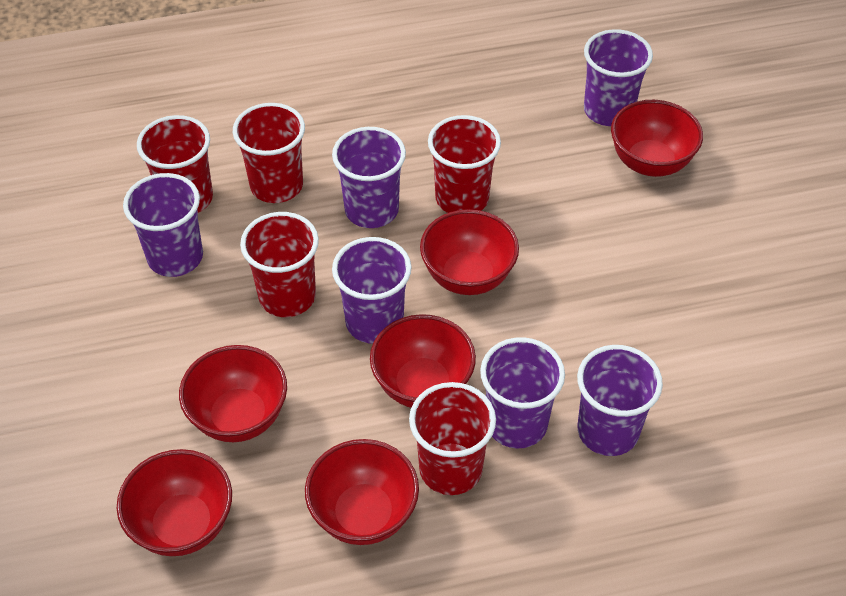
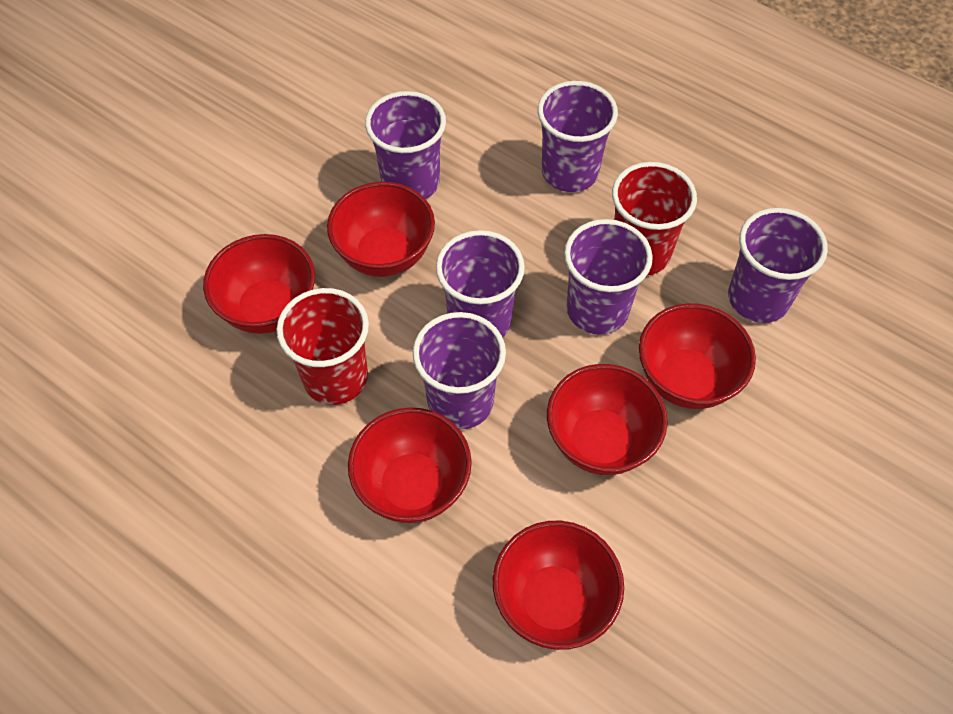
red cup: 5 -> 2

